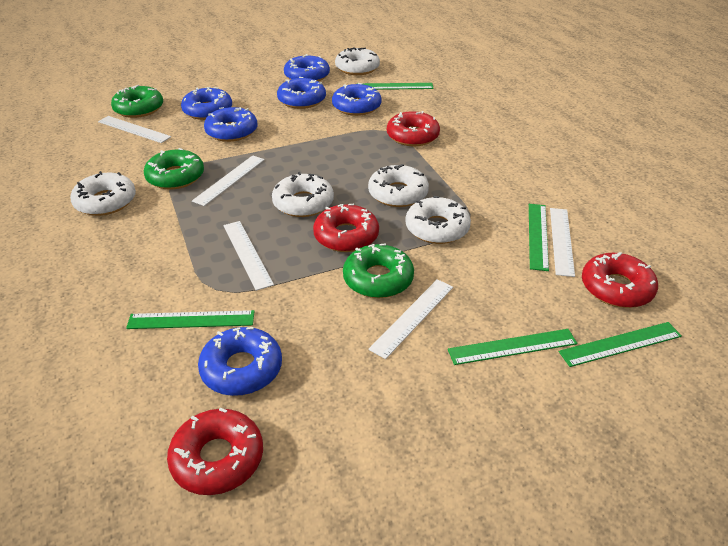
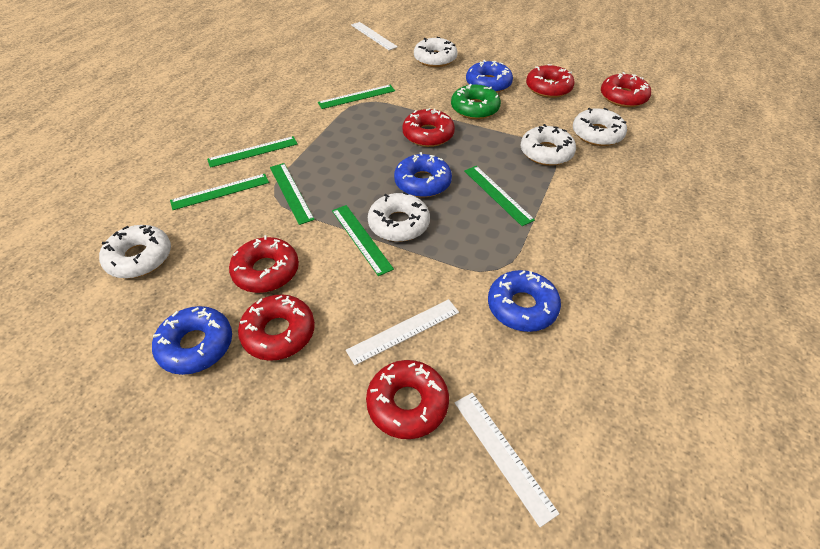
blue donut: 6 -> 4
green donut: 3 -> 1
green ruler: 5 -> 6
red donut: 4 -> 6
white ruler: 5 -> 3

